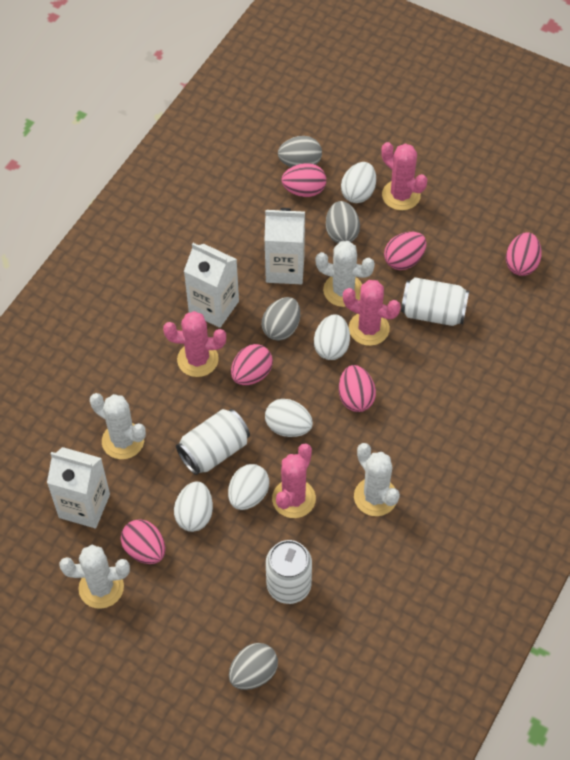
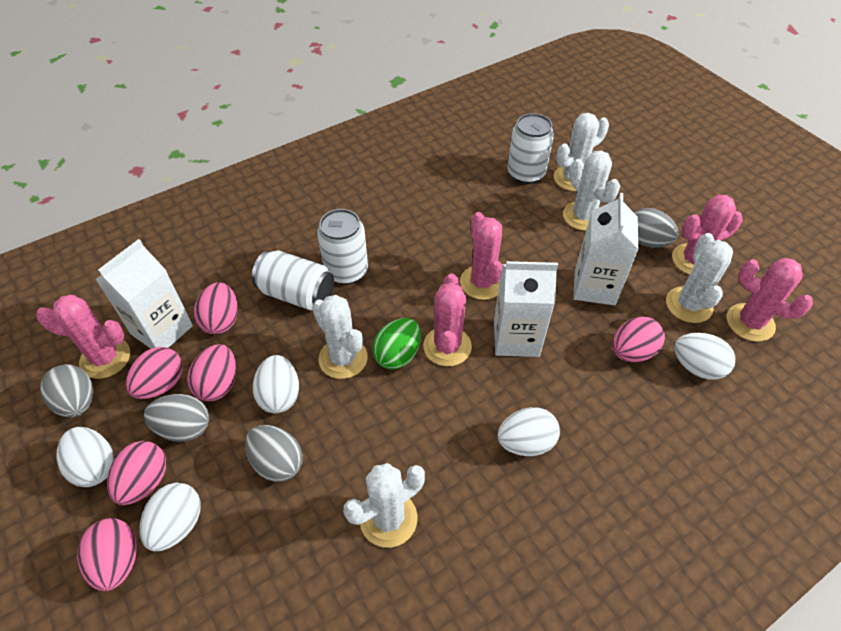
green egg: 0 -> 1
pink cactus: 4 -> 5
white cactus: 4 -> 5

